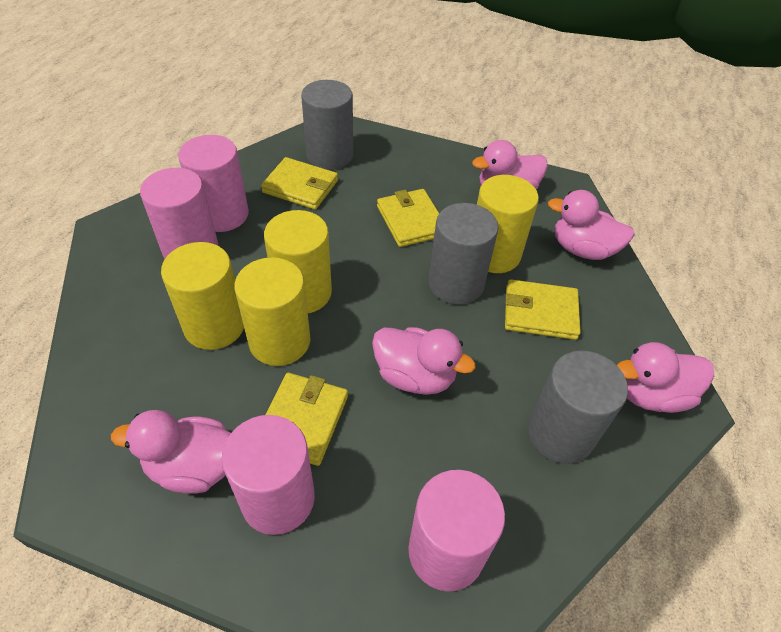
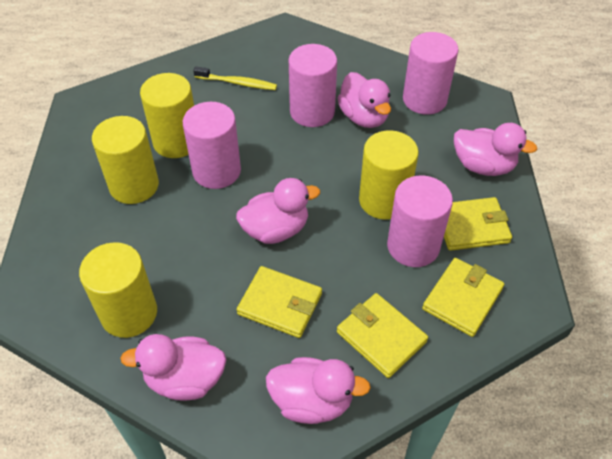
grey cylinder: 3 -> 0
yellow toothbrush: 0 -> 1

